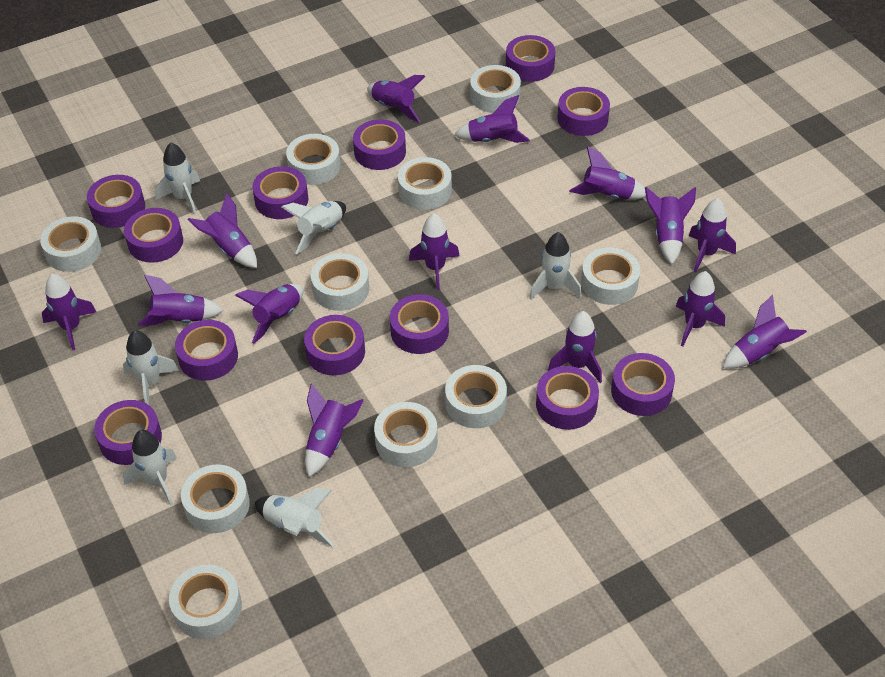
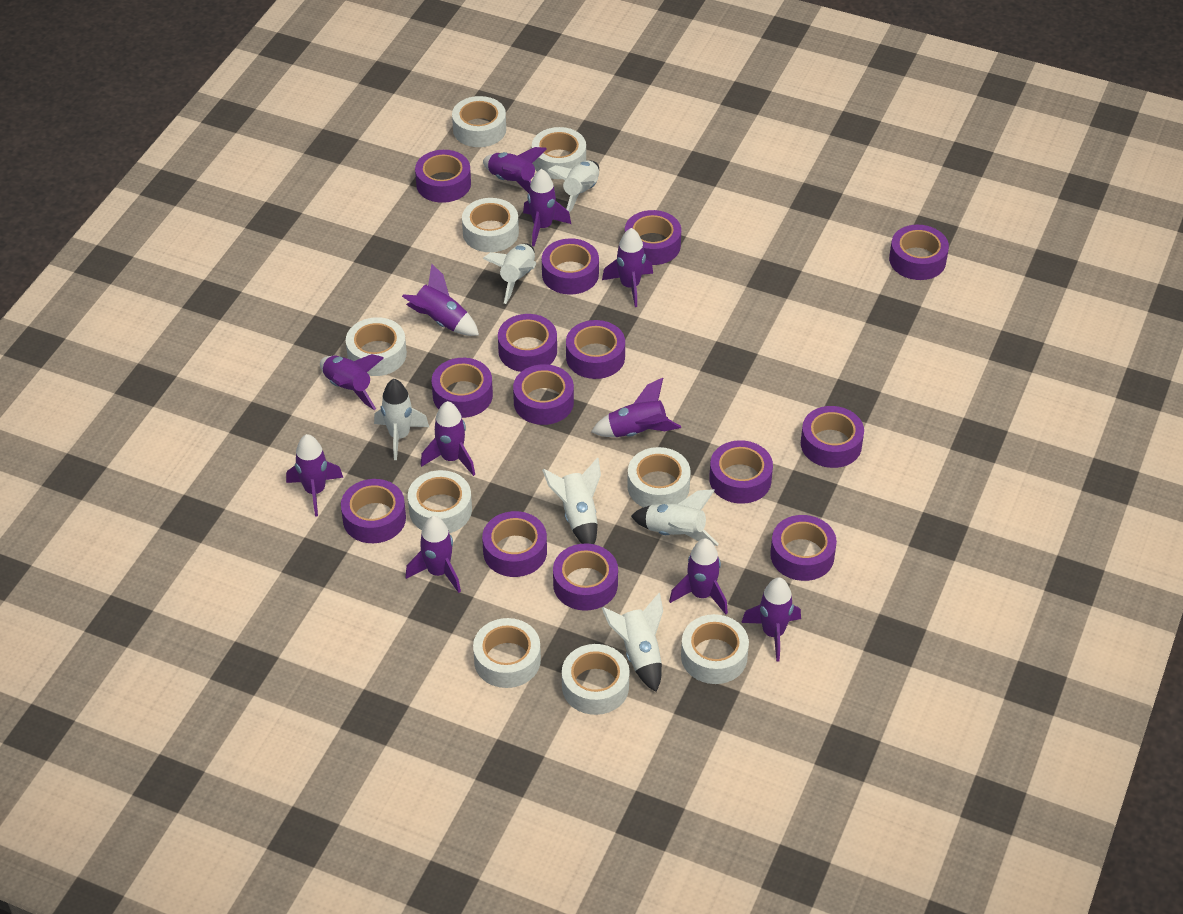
purple rocket: 14 -> 11
purple tape: 12 -> 14
white tape: 10 -> 9

